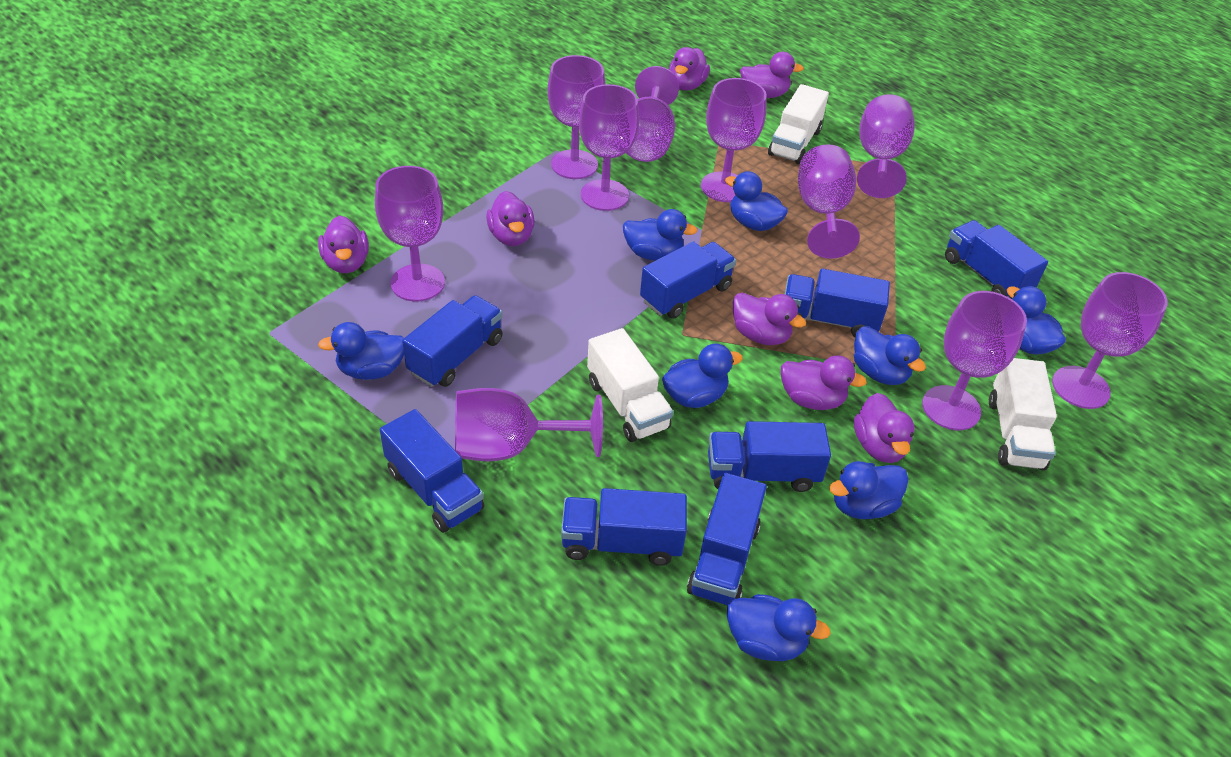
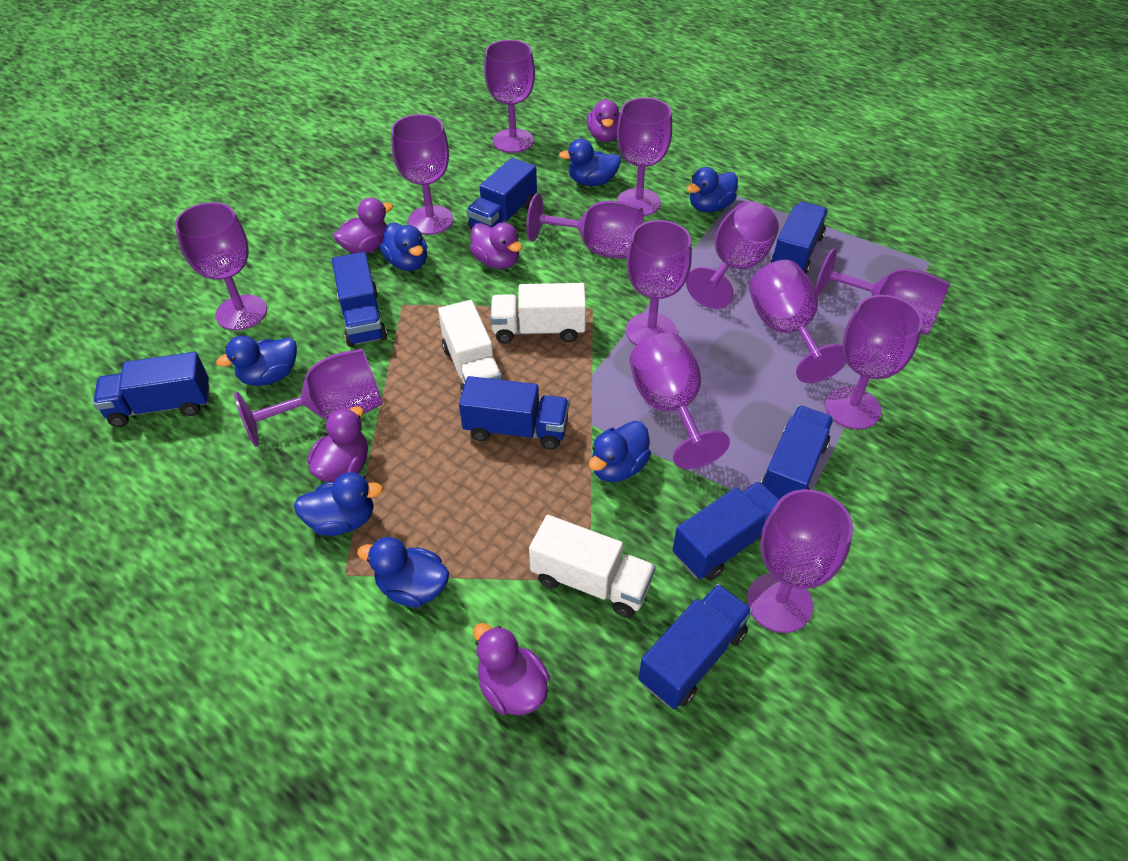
blue duck: 8 -> 7
purple duck: 7 -> 5
purple goblet: 10 -> 13

